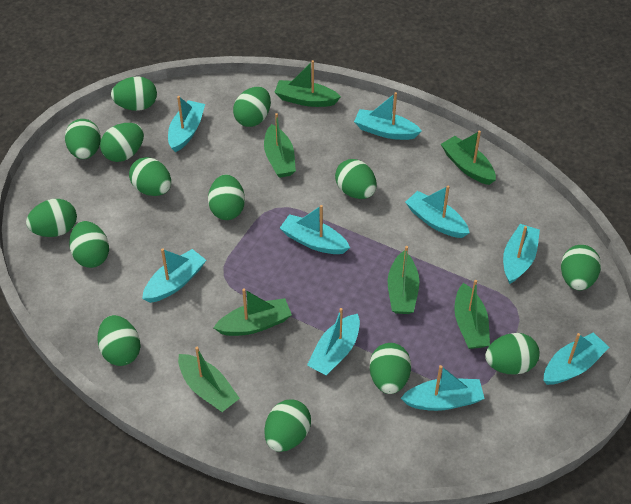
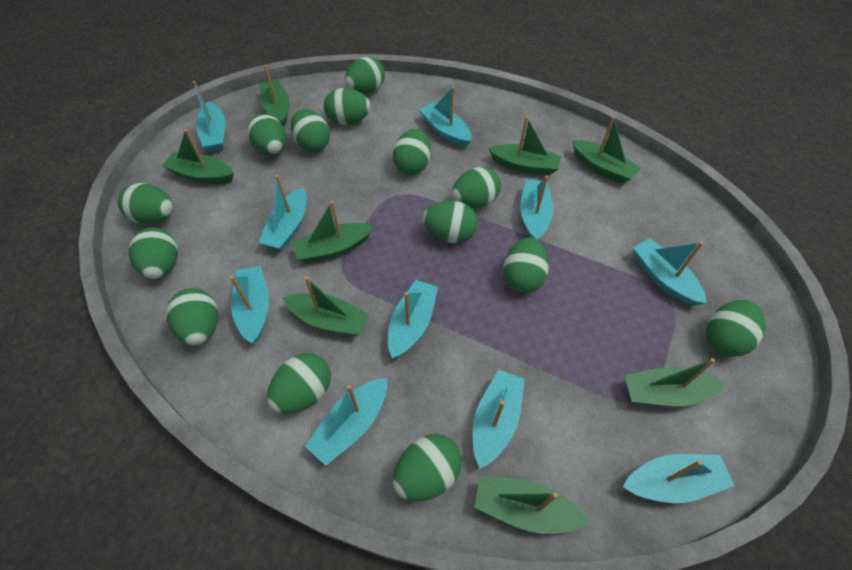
green boat: 7 -> 8
turquoise boat: 9 -> 10

